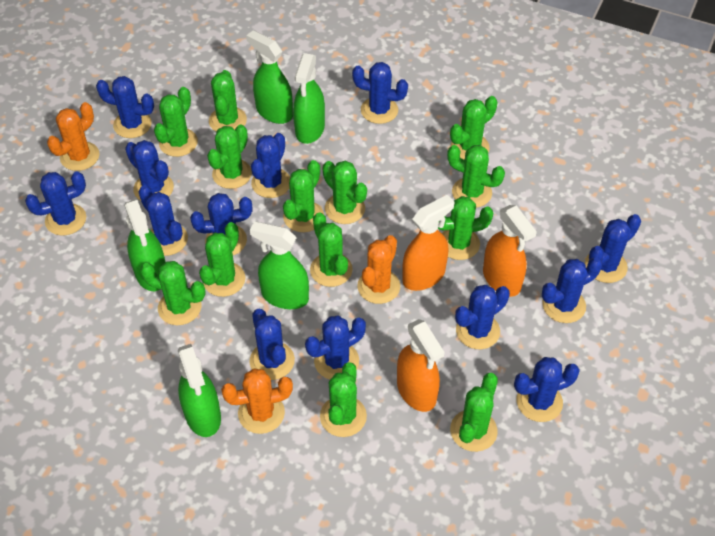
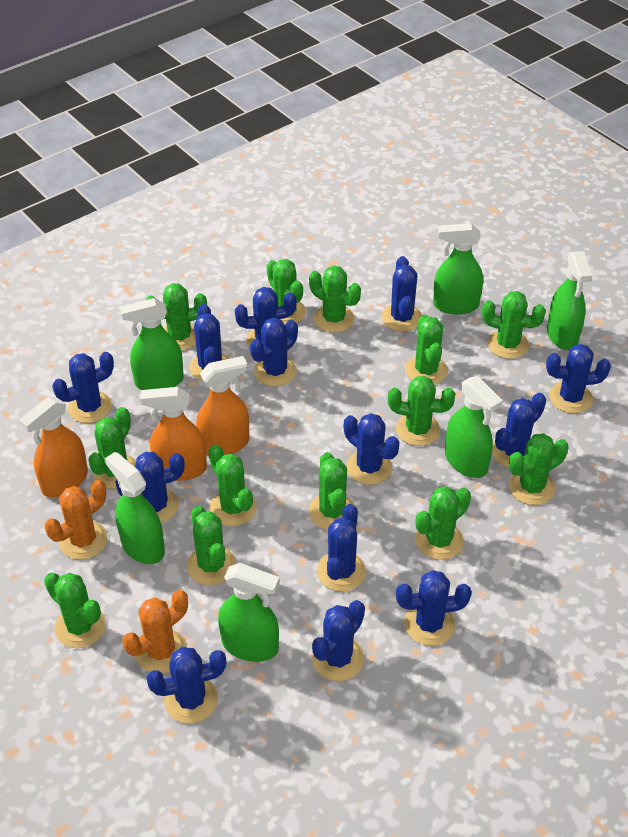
green spray bottle: 5 -> 6
orange cactus: 3 -> 2

